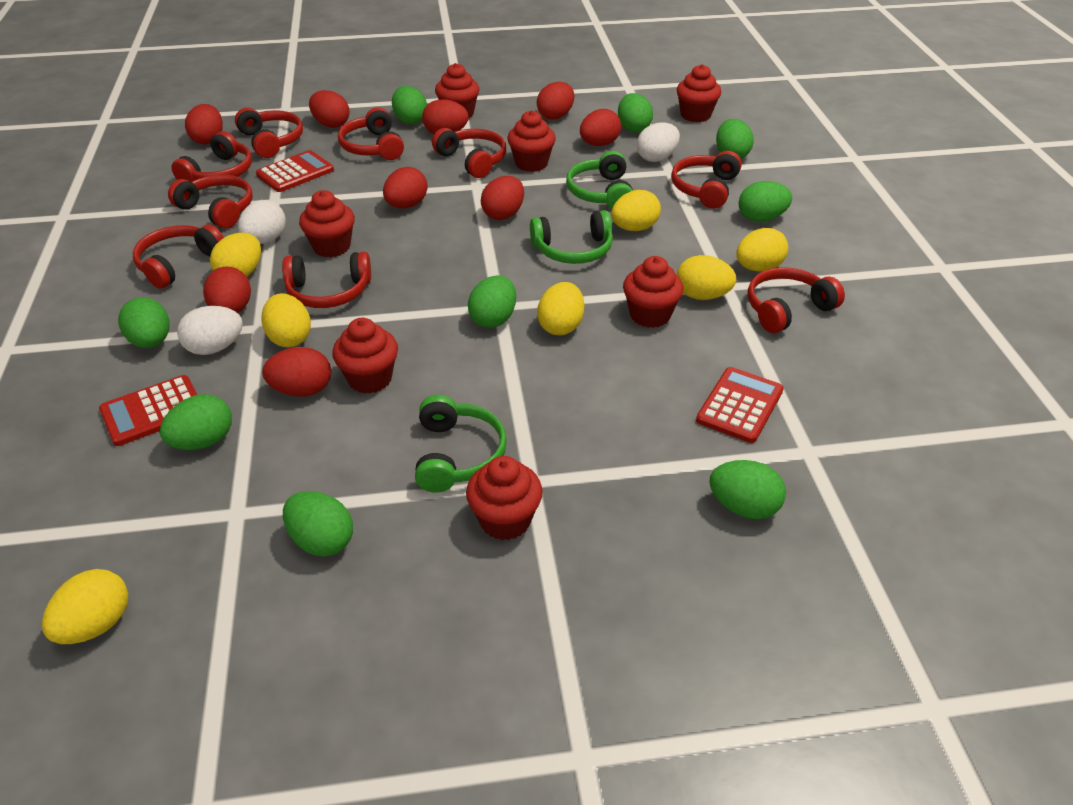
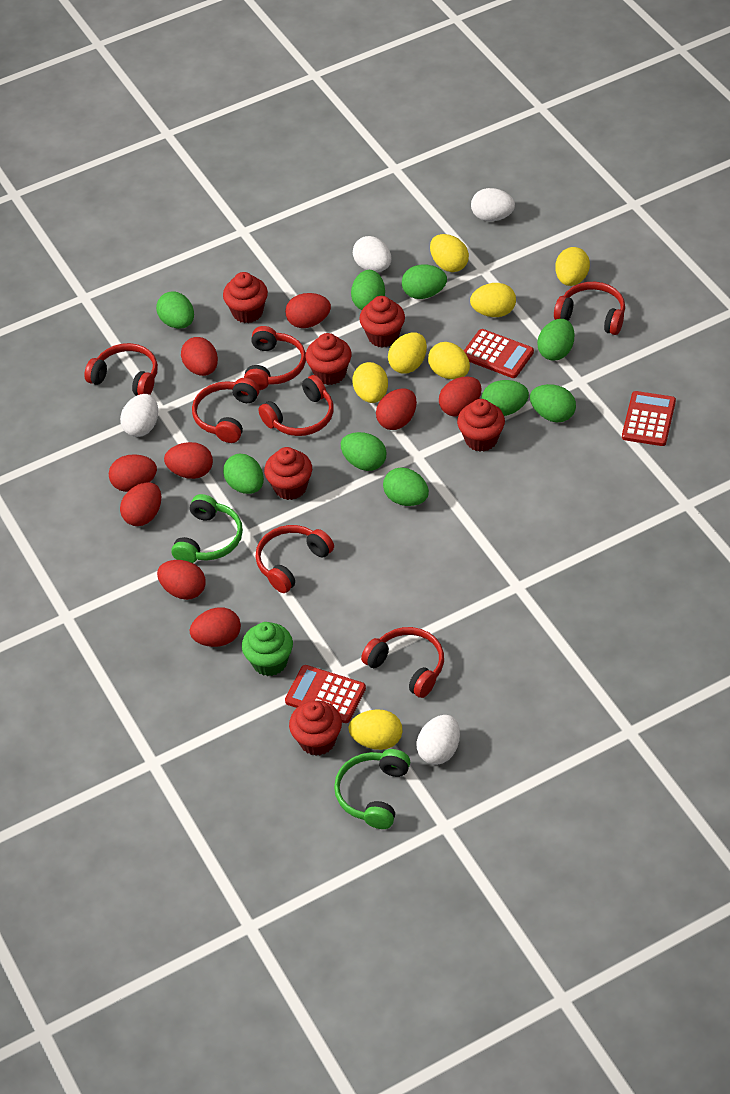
green cupcake: 0 -> 1
green headphones: 3 -> 2
red cupcake: 7 -> 6
red headphones: 9 -> 7
white egg: 3 -> 4

